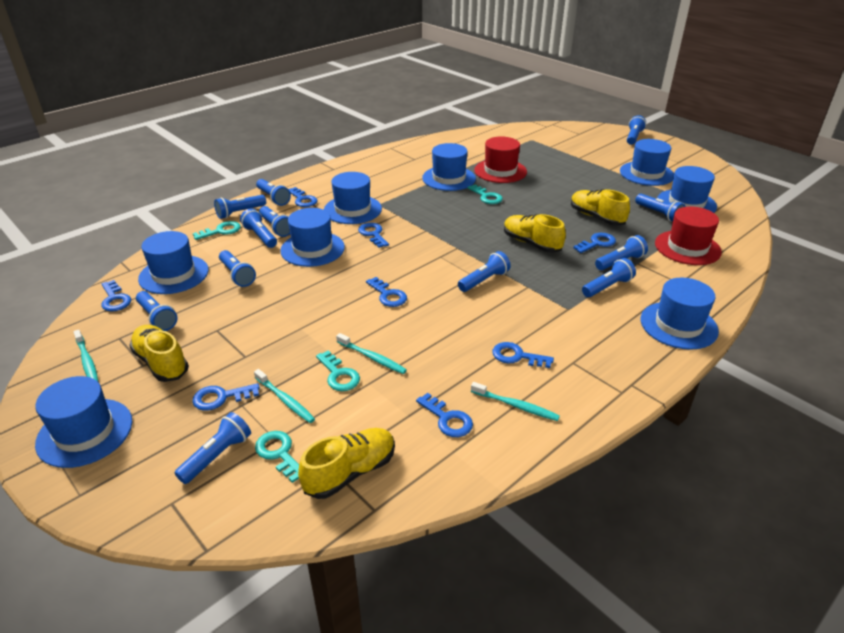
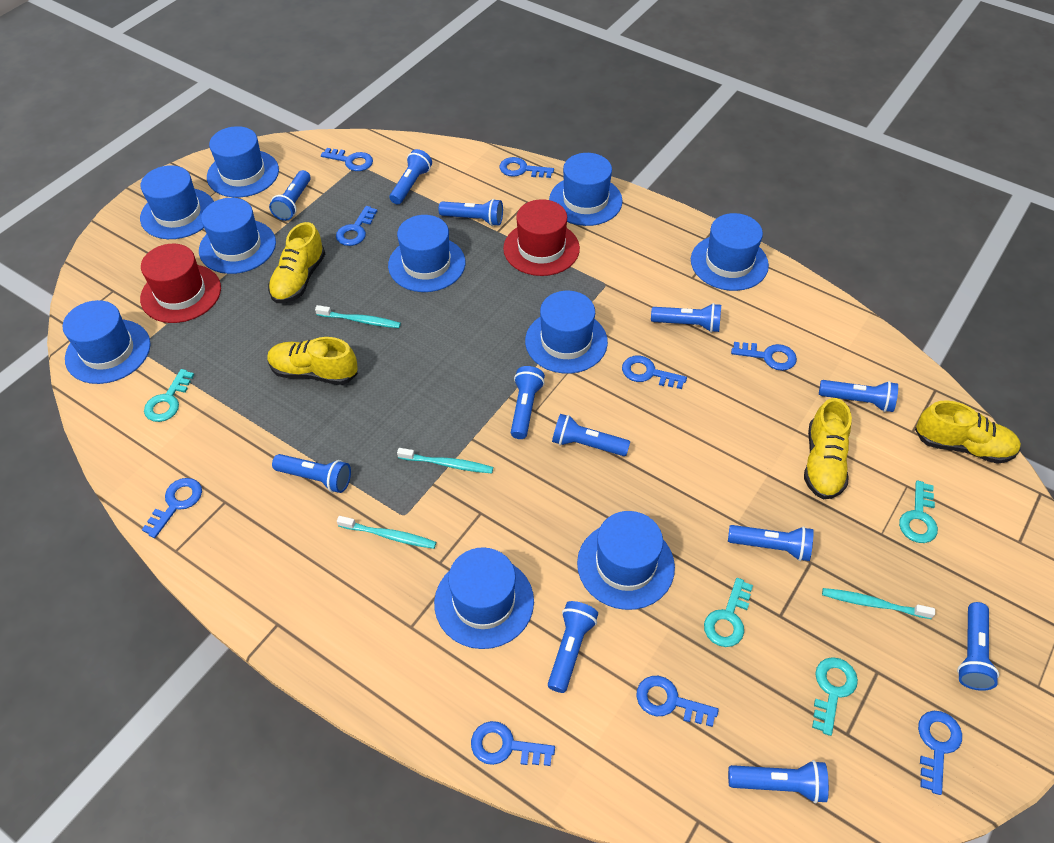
blue hat: 8 -> 10
blue key: 8 -> 9

